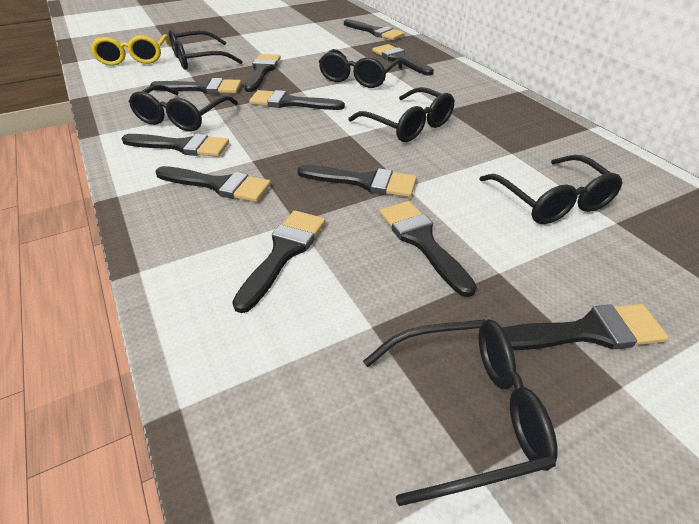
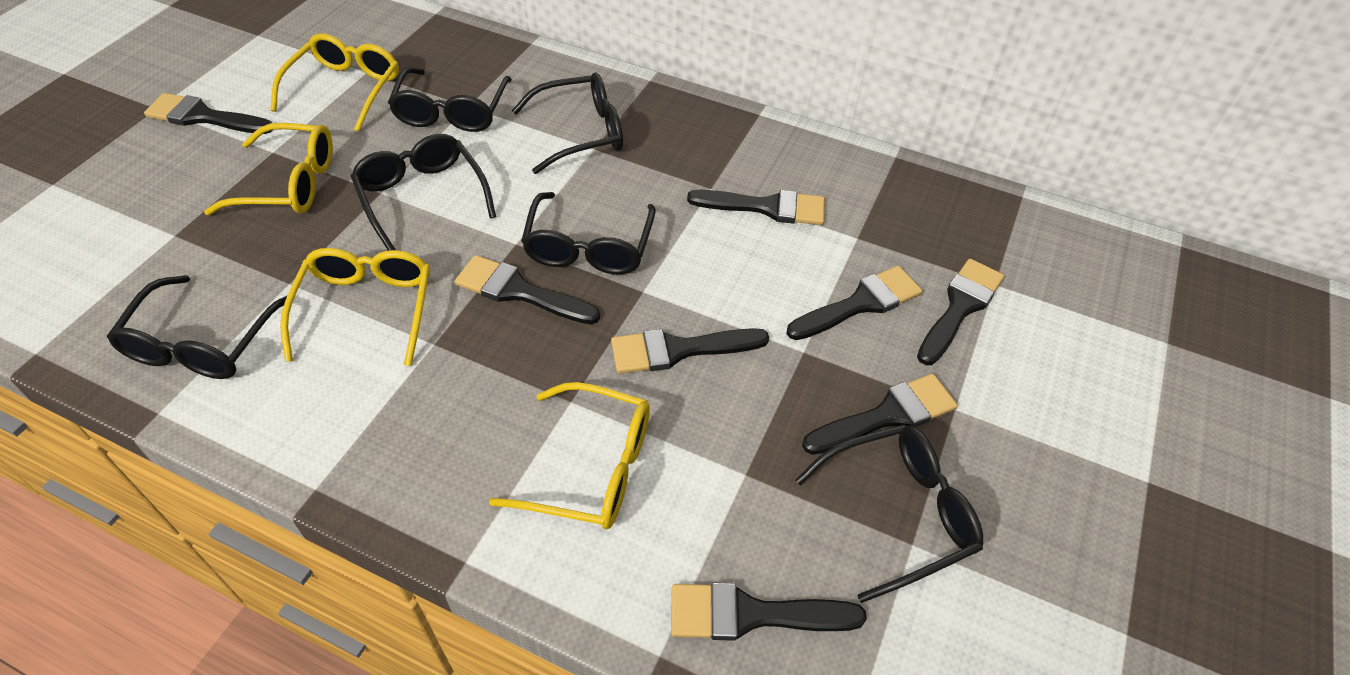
black brush: 11 -> 8
yellow glasses: 1 -> 4

